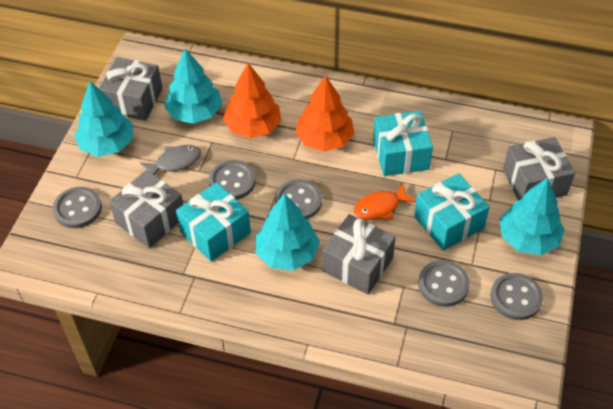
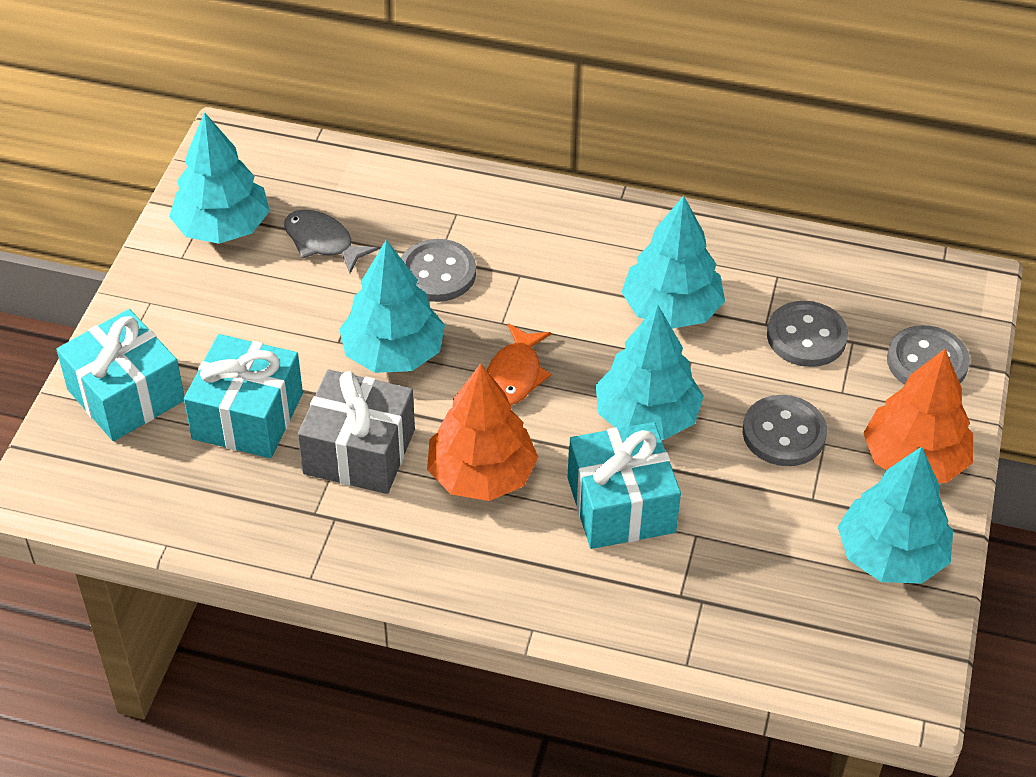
grey button: 5 -> 4
grey gift: 4 -> 1
turquoise tree: 4 -> 5

